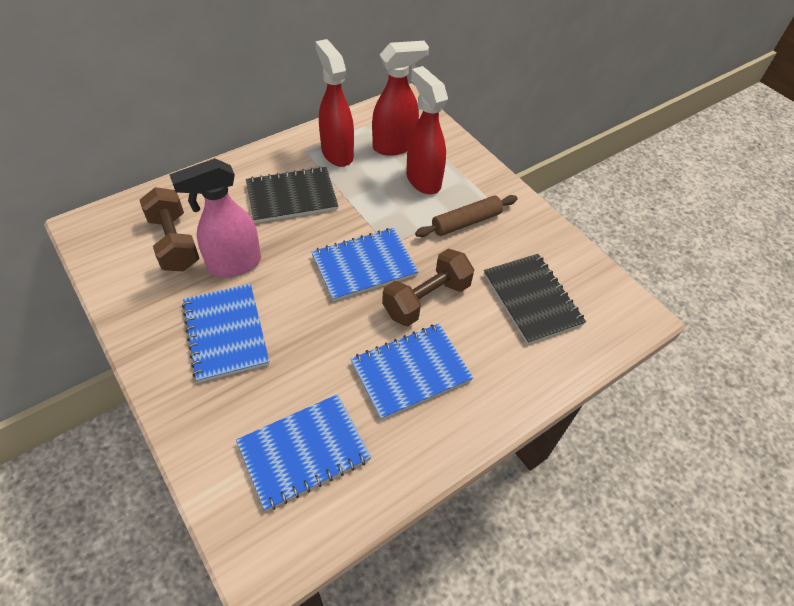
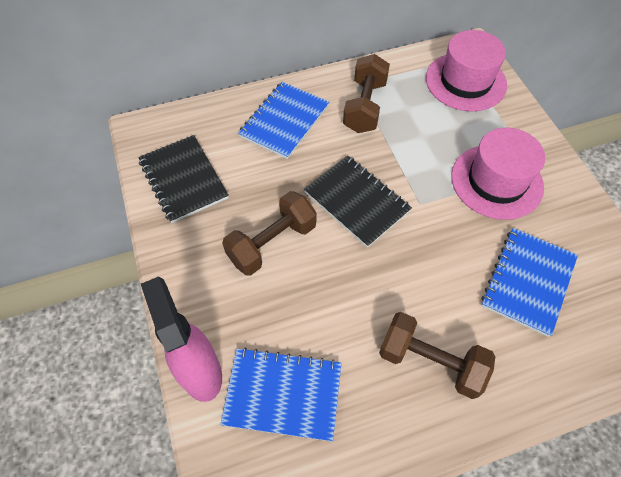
blue notebook: 4 -> 3
brown dumbbell: 2 -> 3
brown rolling pin: 1 -> 0
pink hat: 0 -> 2
red spray bottle: 3 -> 0

